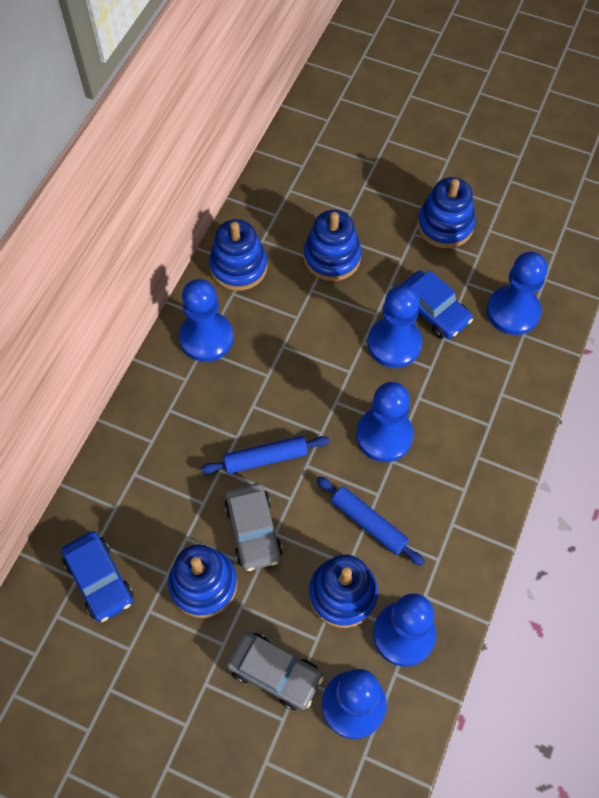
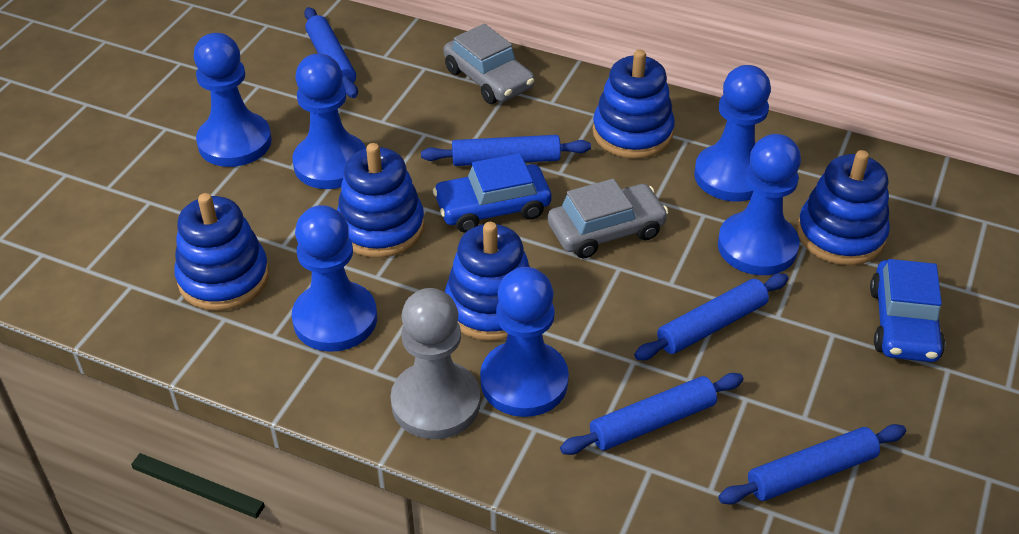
blue rolling pin: 2 -> 5
grey pawn: 0 -> 1

